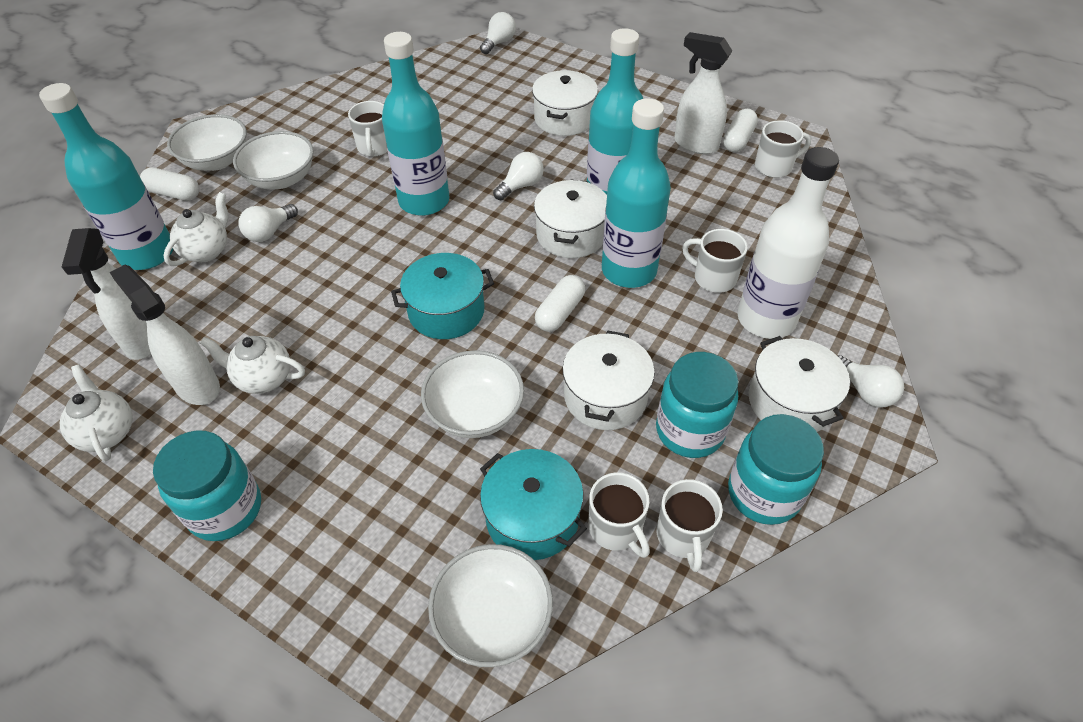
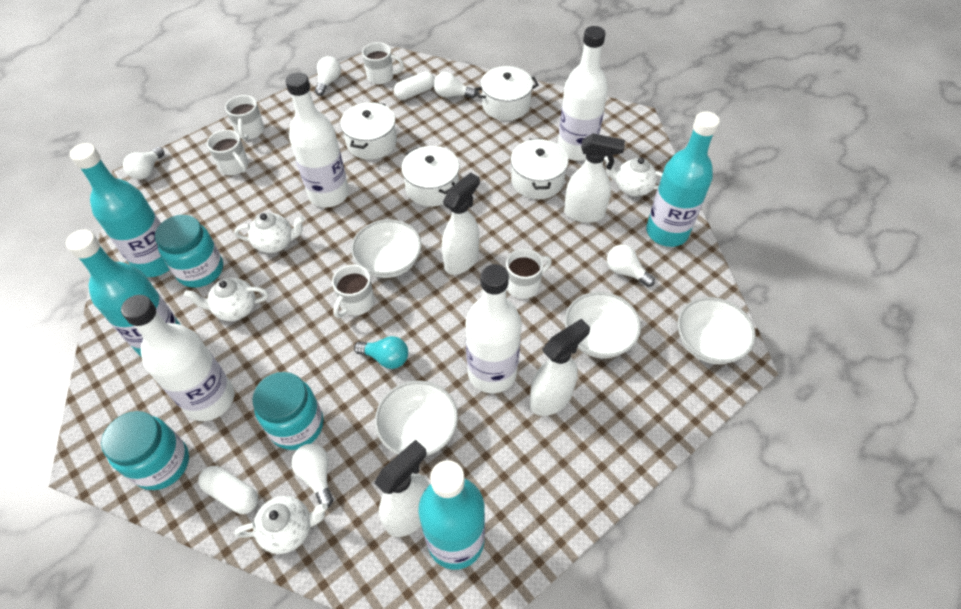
turquoise light bulb: 0 -> 1
turquoise pot: 2 -> 0
white bottle: 1 -> 4
white capsule: 3 -> 2
white light bulb: 4 -> 5
white spray bottle: 3 -> 4
white teapot: 3 -> 4

